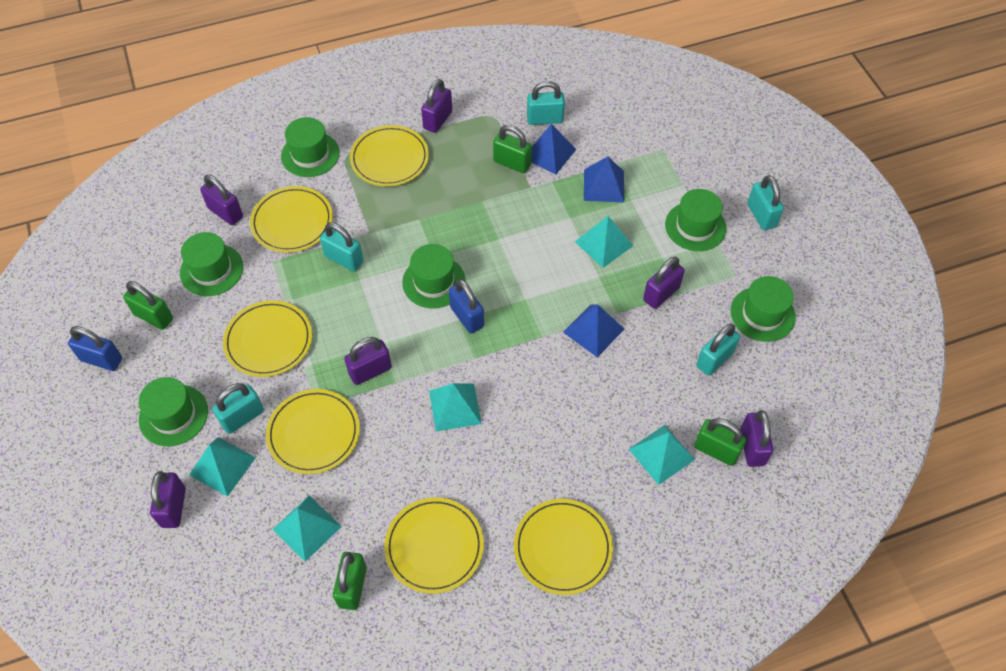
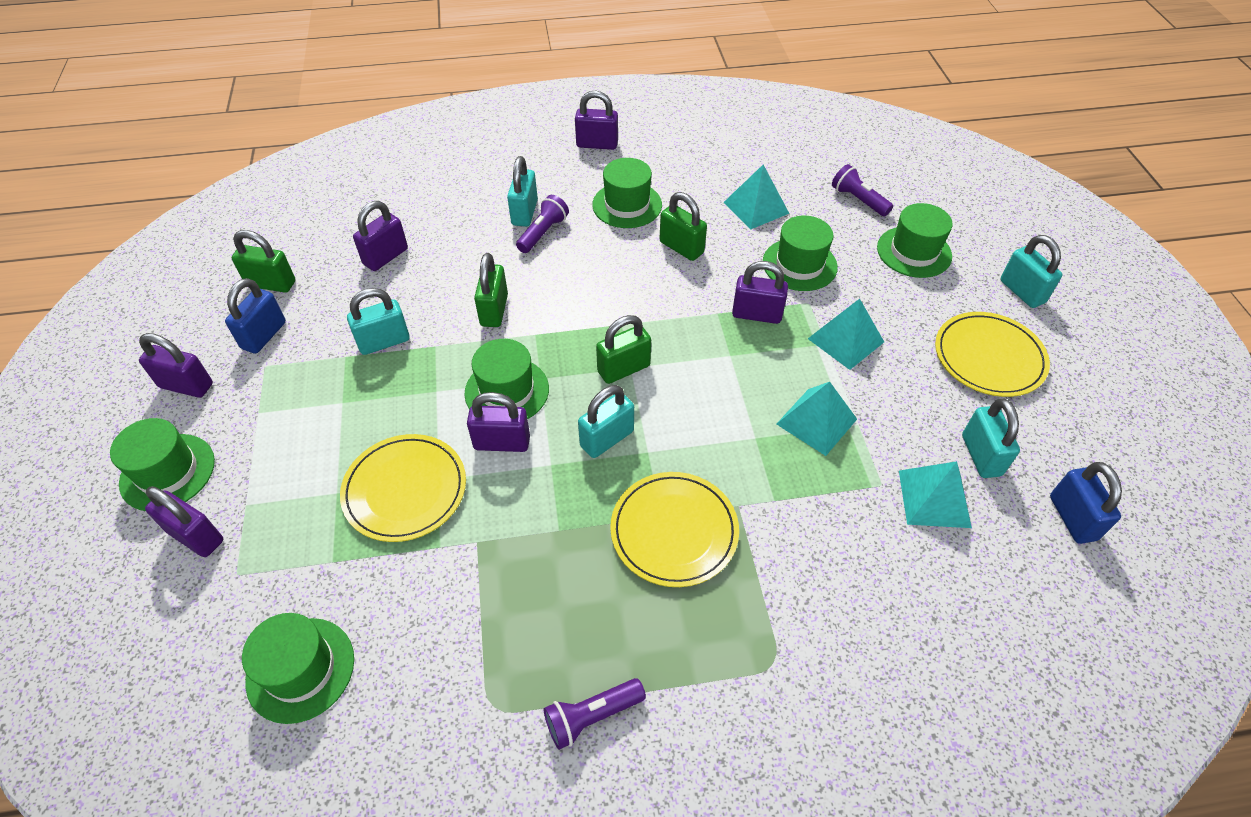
blue pyramid: 3 -> 0
purple flashlight: 0 -> 3
turquoise pyramid: 5 -> 4
yellow plate: 6 -> 3

